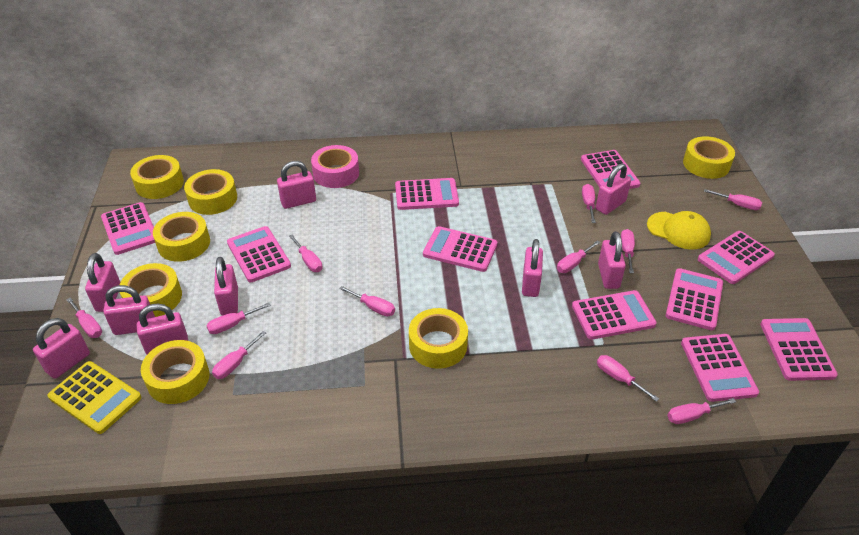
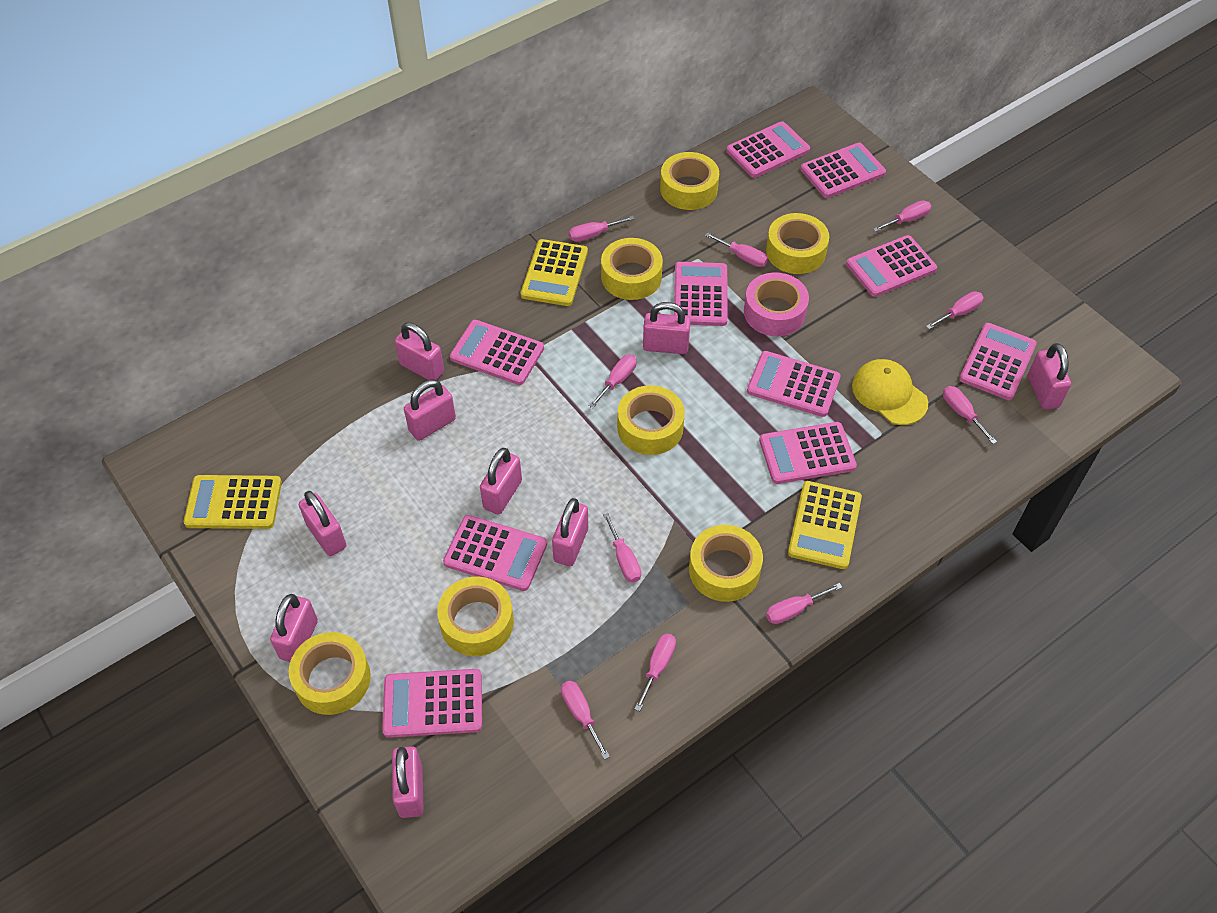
pink screwdriver: 11 -> 10
yellow calculator: 1 -> 3

